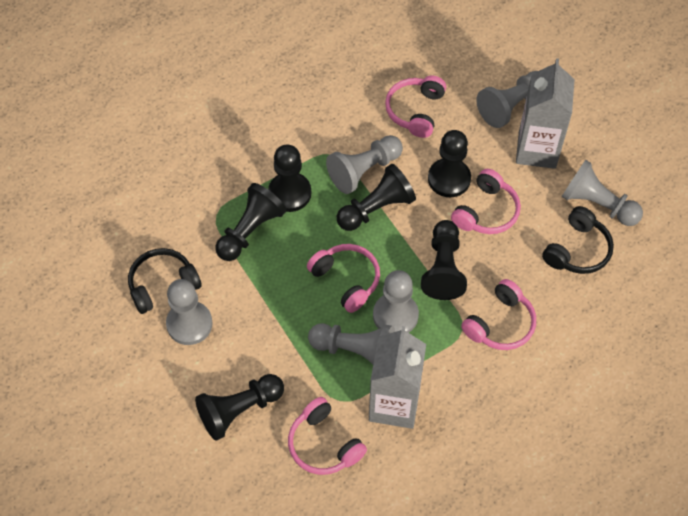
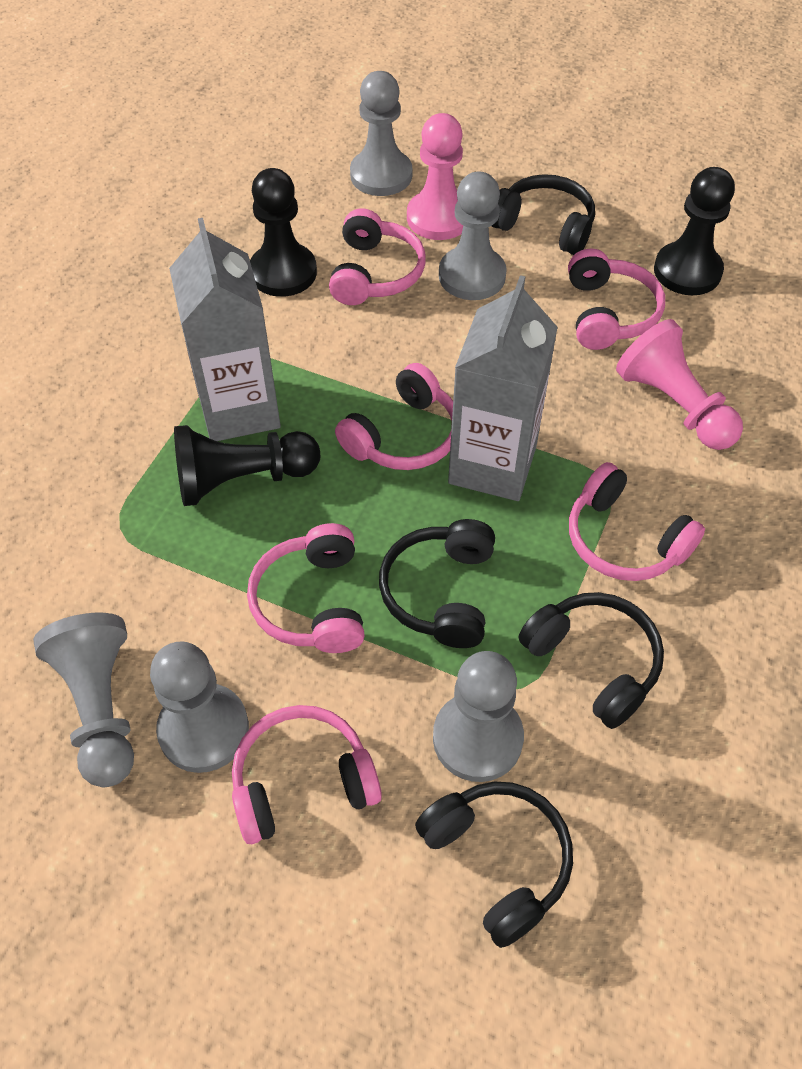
black headphones: 2 -> 4
black pawn: 6 -> 3
grey pawn: 6 -> 5
pink headphones: 5 -> 6
pink pawn: 0 -> 2

